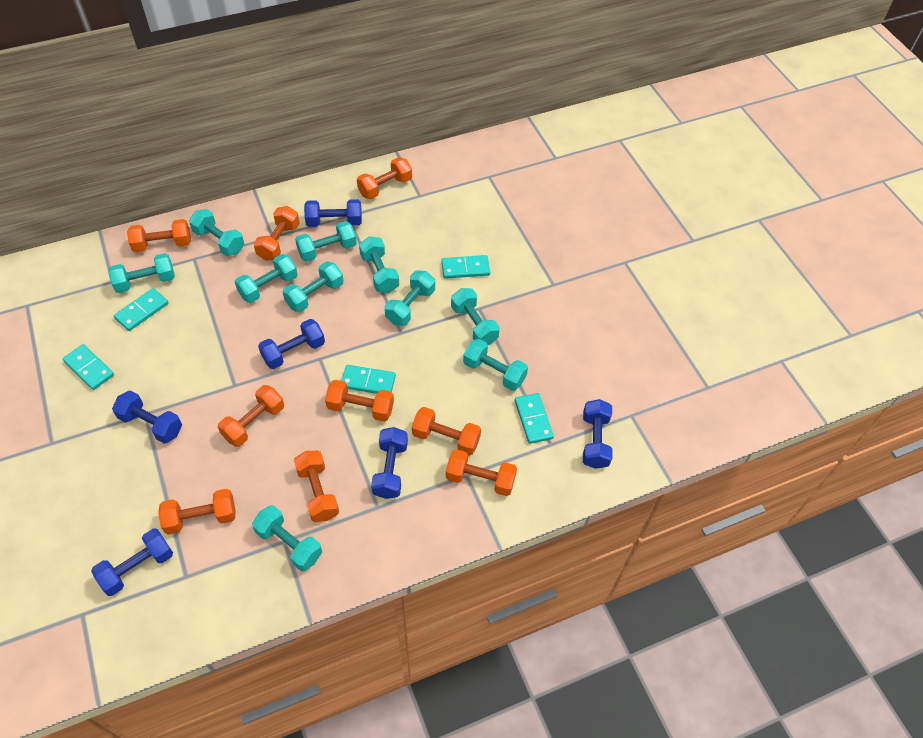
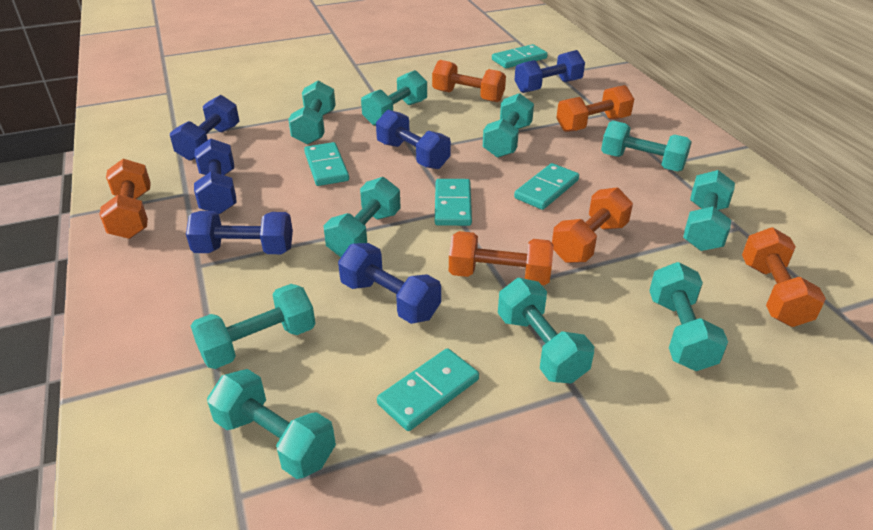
orange dumbbell: 9 -> 6

